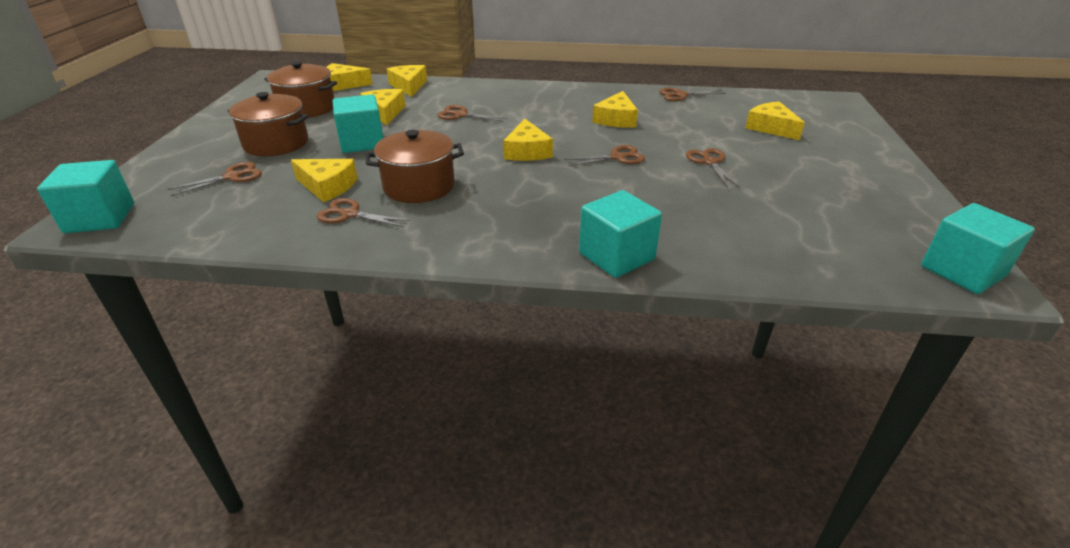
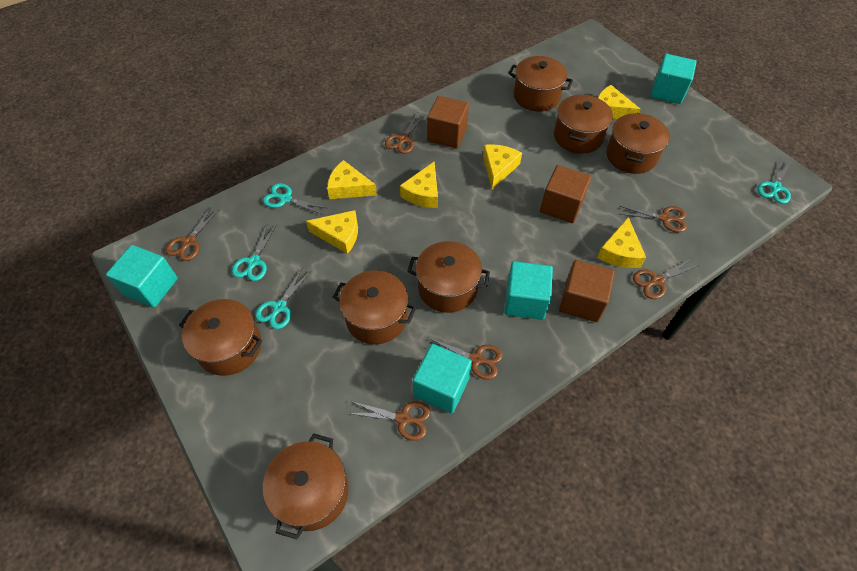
brown cube: 0 -> 3
brown pot: 3 -> 7
turquoise scissors: 0 -> 4
yellow cheese: 7 -> 6

